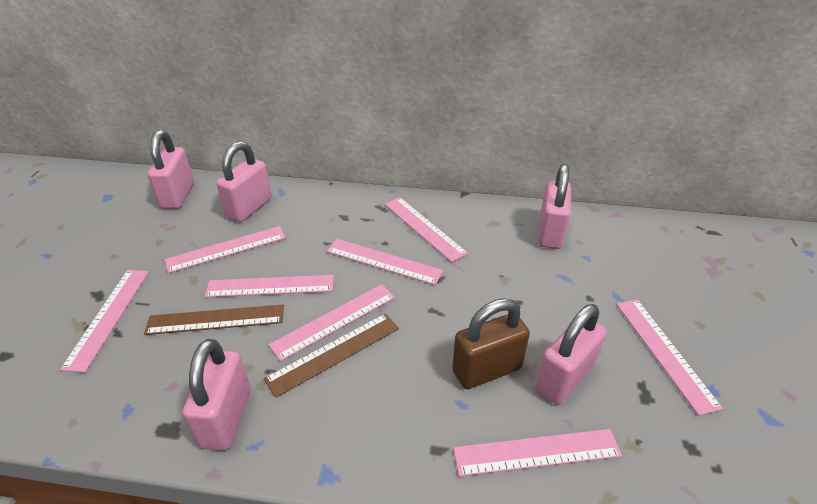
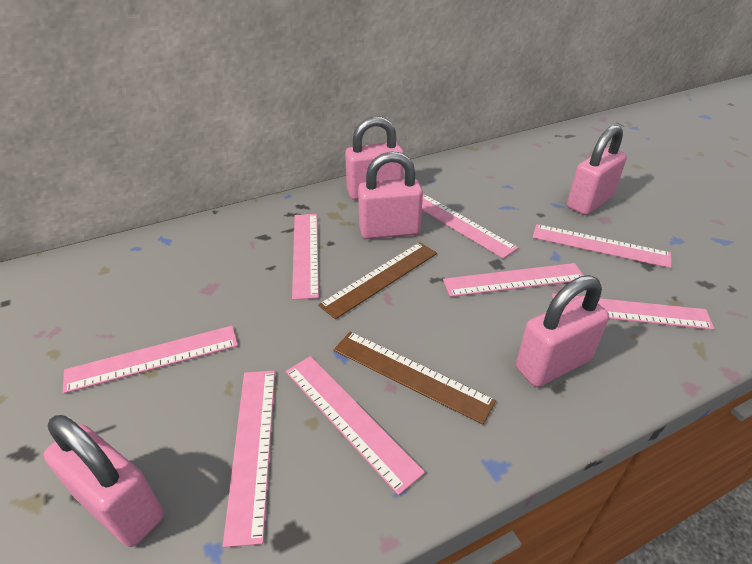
brown padlock: 1 -> 0

